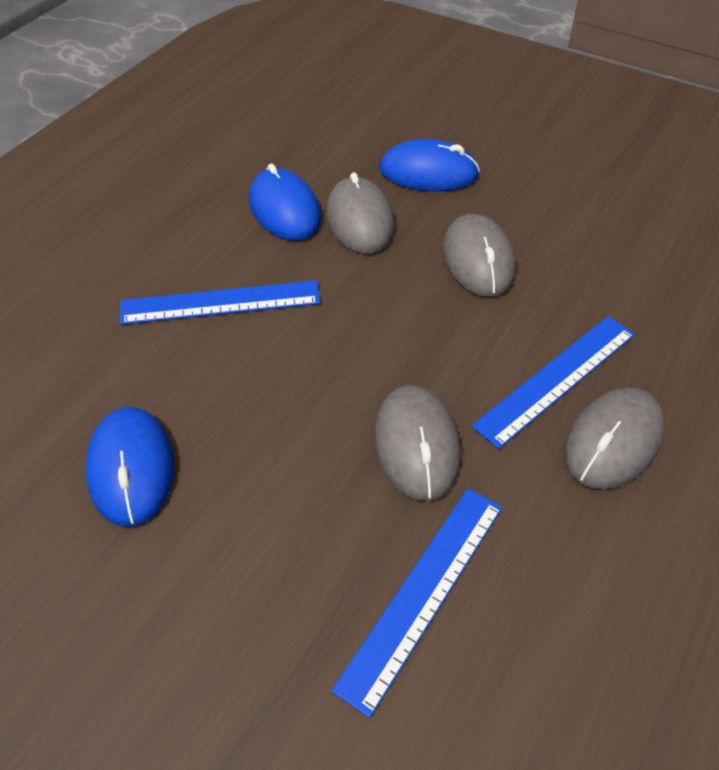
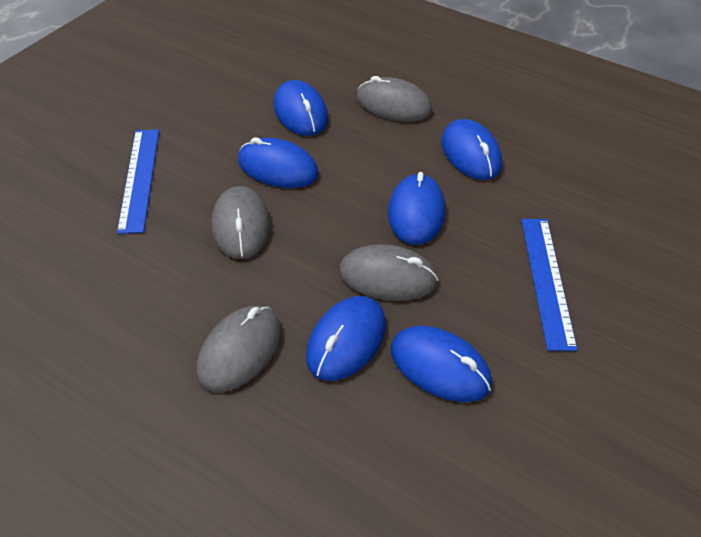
blue mouse: 3 -> 6
blue ruler: 3 -> 2

